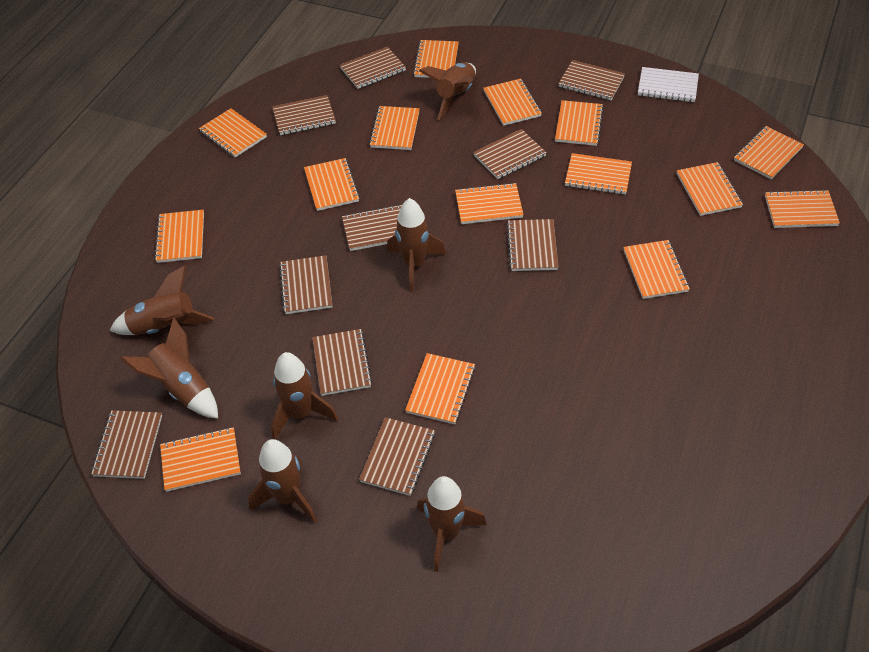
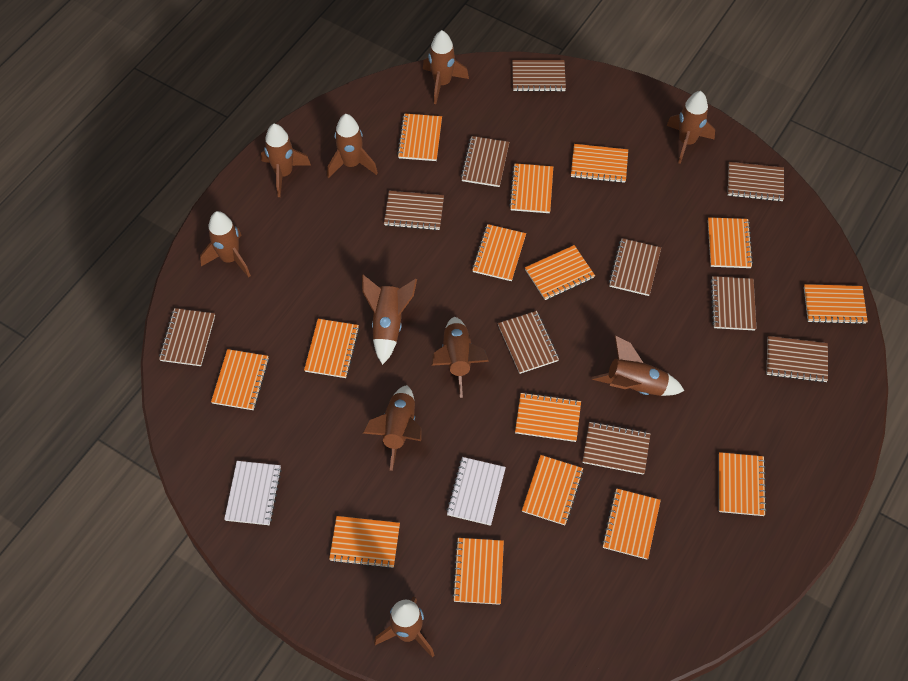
brown rocket: 7 -> 10
white notebook: 1 -> 2

